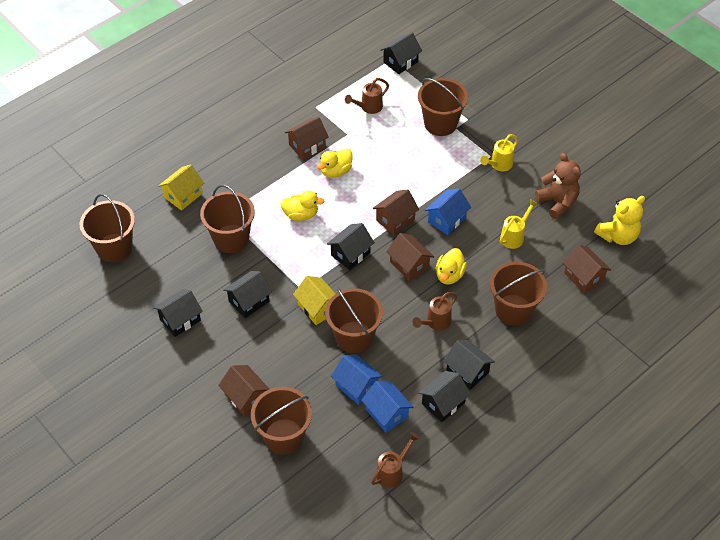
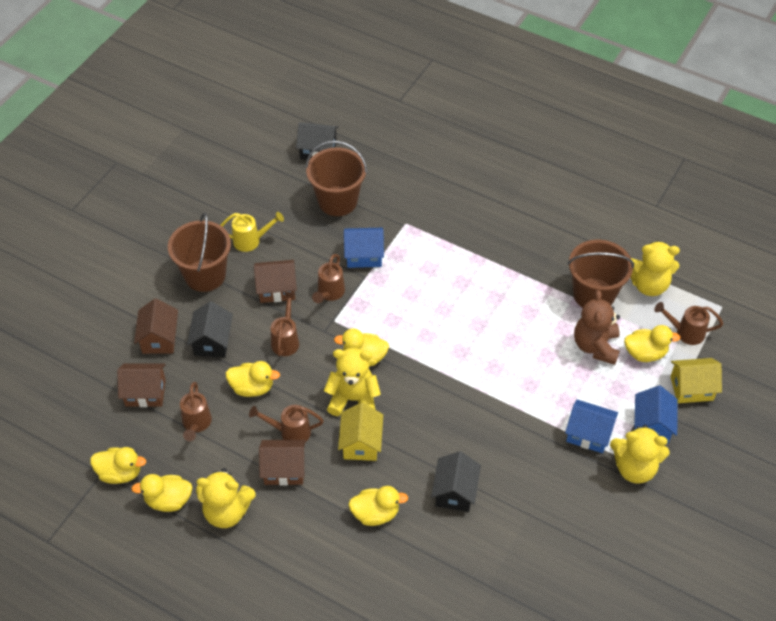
black house: 6 -> 3
brown bucket: 6 -> 3
brown house: 5 -> 4
brown watering can: 3 -> 5
yellow duck: 3 -> 6
yellow teddy bear: 1 -> 4
yellow watering can: 2 -> 1

